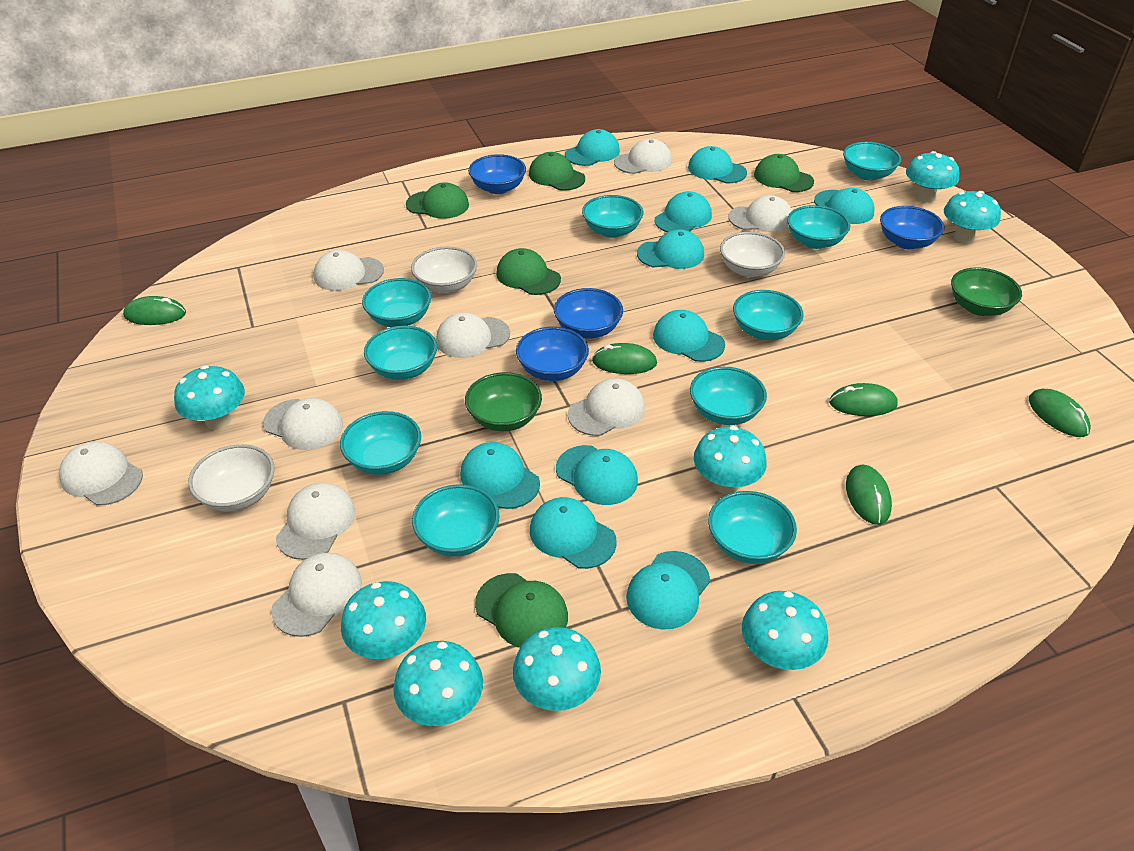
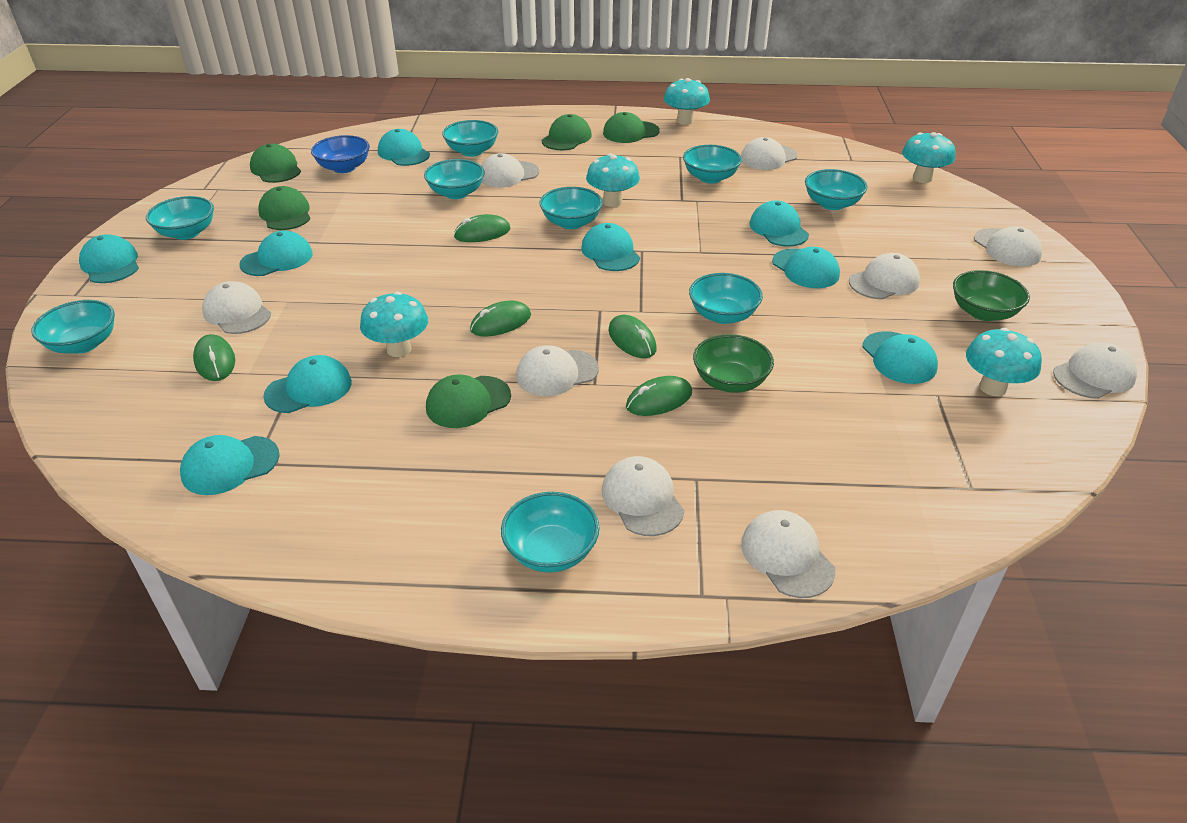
blue bowl: 4 -> 1
turquoise bowl: 10 -> 9
turquoise cap: 10 -> 9
turquoise mushroom: 8 -> 5
white bowl: 3 -> 0

